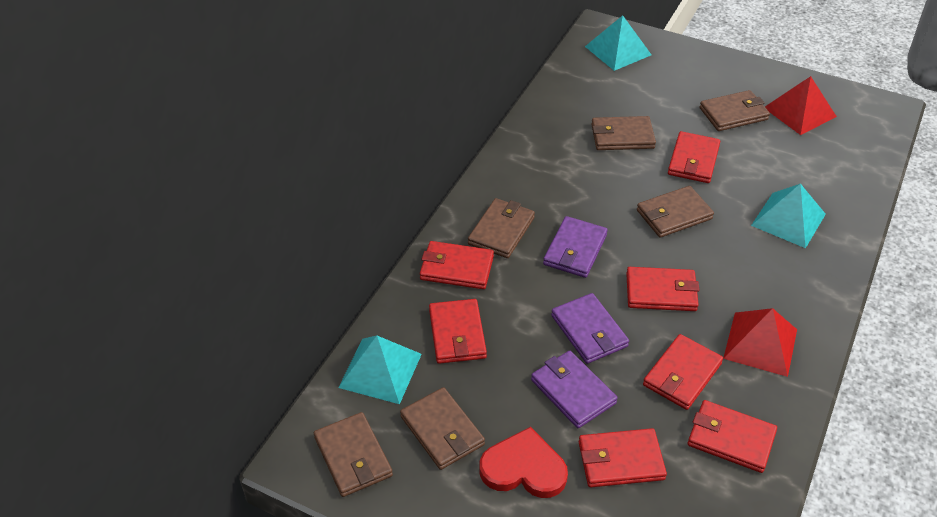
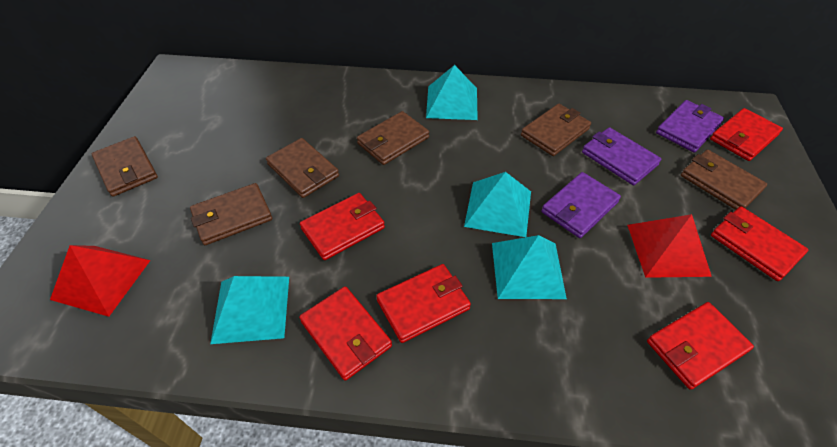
red heart: 1 -> 0
red wallet: 7 -> 6
turquoise pyramid: 3 -> 4

